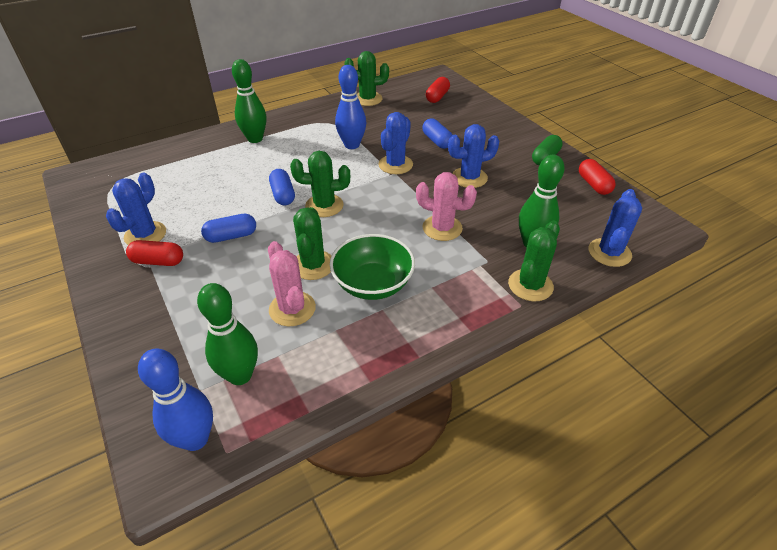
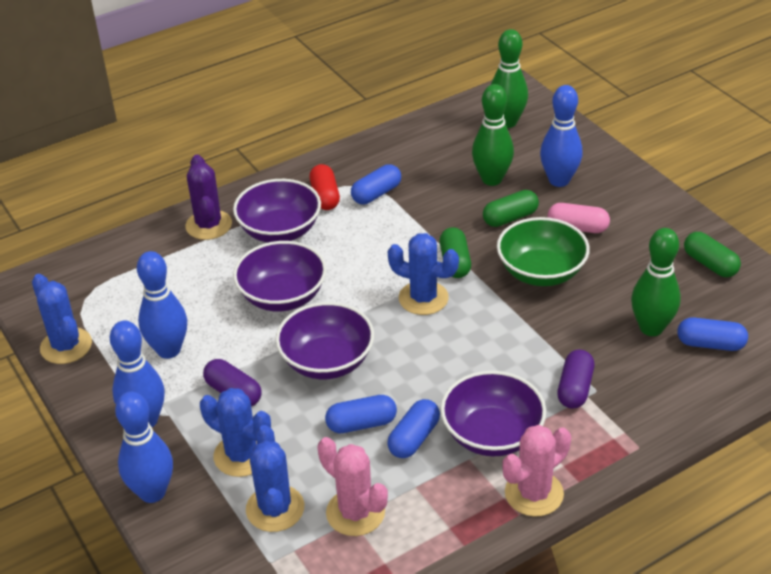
blue bowling pin: 2 -> 4
blue capsule: 3 -> 4
green cactus: 4 -> 0
green capsule: 1 -> 3
pink capsule: 0 -> 1
purple bowl: 0 -> 4
purple cactus: 0 -> 1
purple capsule: 0 -> 2
red capsule: 3 -> 1

